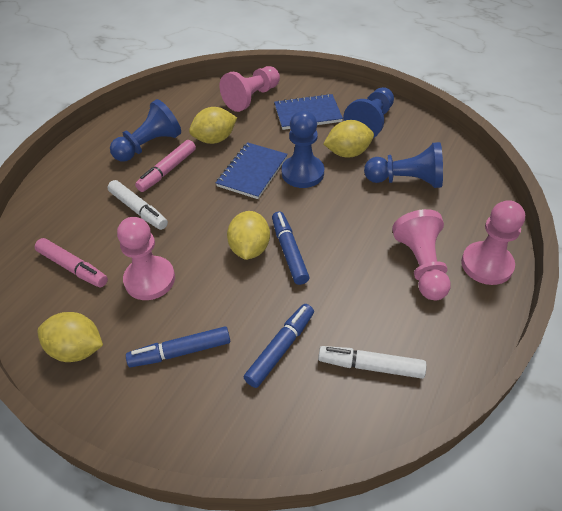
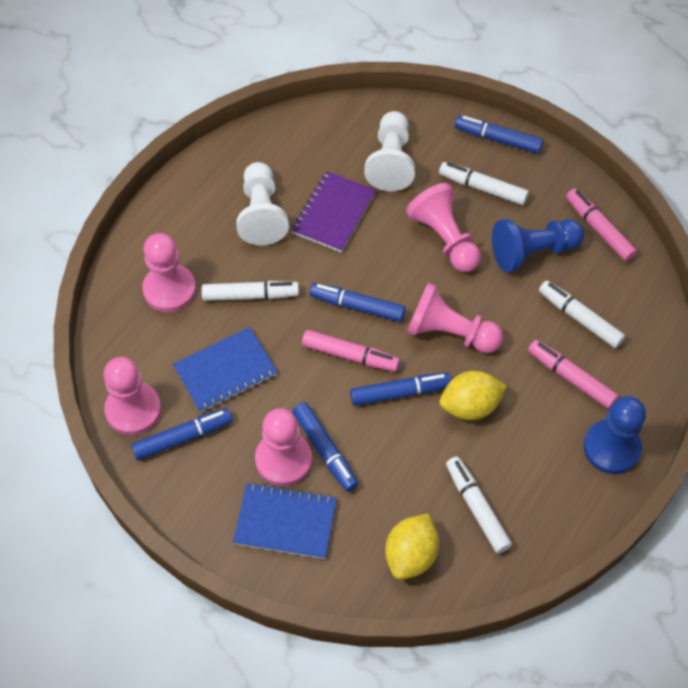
blue marker: 3 -> 5
blue pawn: 4 -> 2
pink marker: 2 -> 3
pink pawn: 4 -> 5
purple notebook: 0 -> 1
white marker: 2 -> 4
white pawn: 0 -> 2
yellow lemon: 4 -> 2

